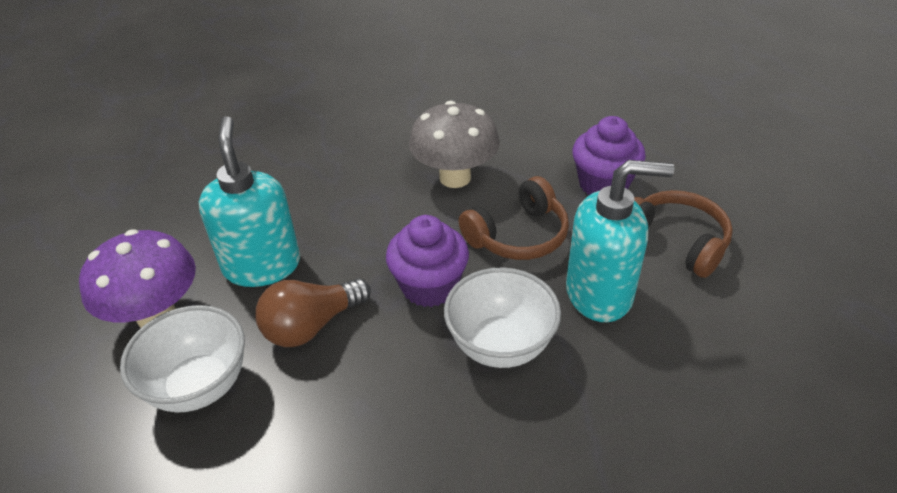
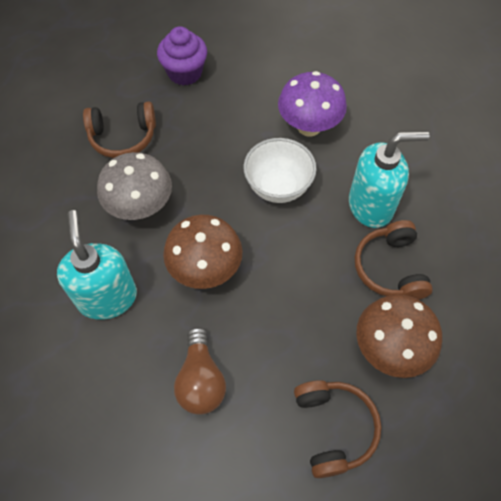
brown headphones: 2 -> 3
brown mushroom: 0 -> 2
purple cupcake: 2 -> 1
white bowl: 2 -> 1

